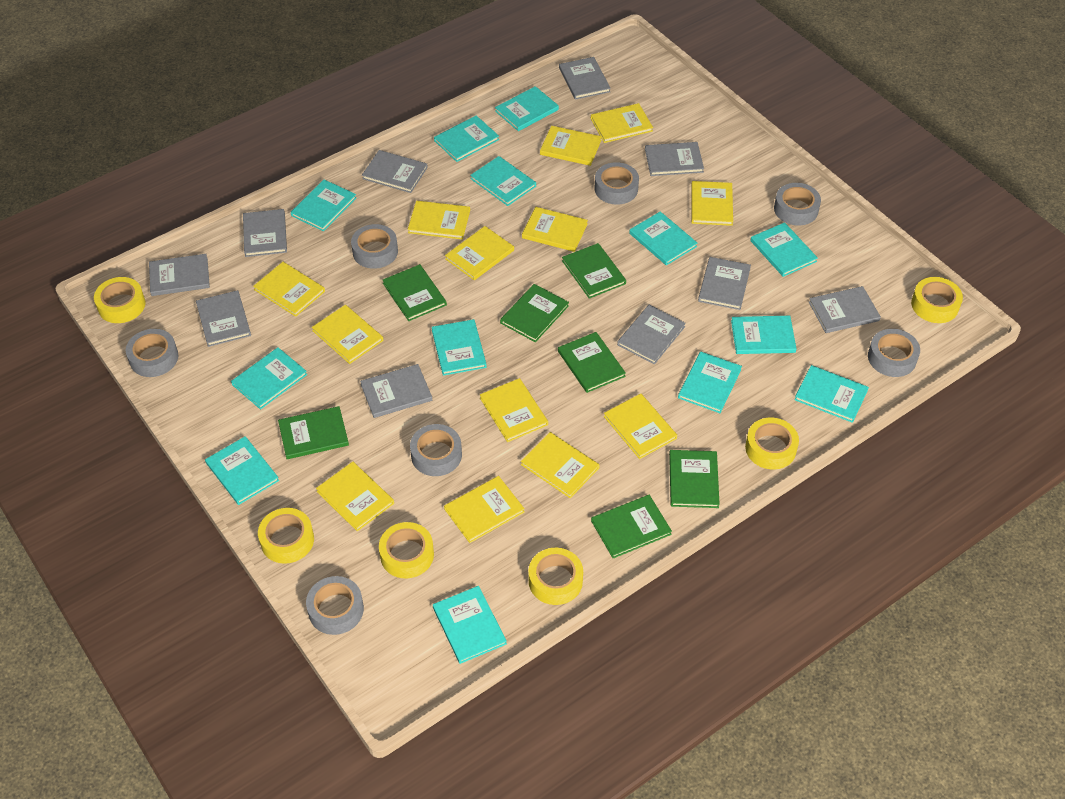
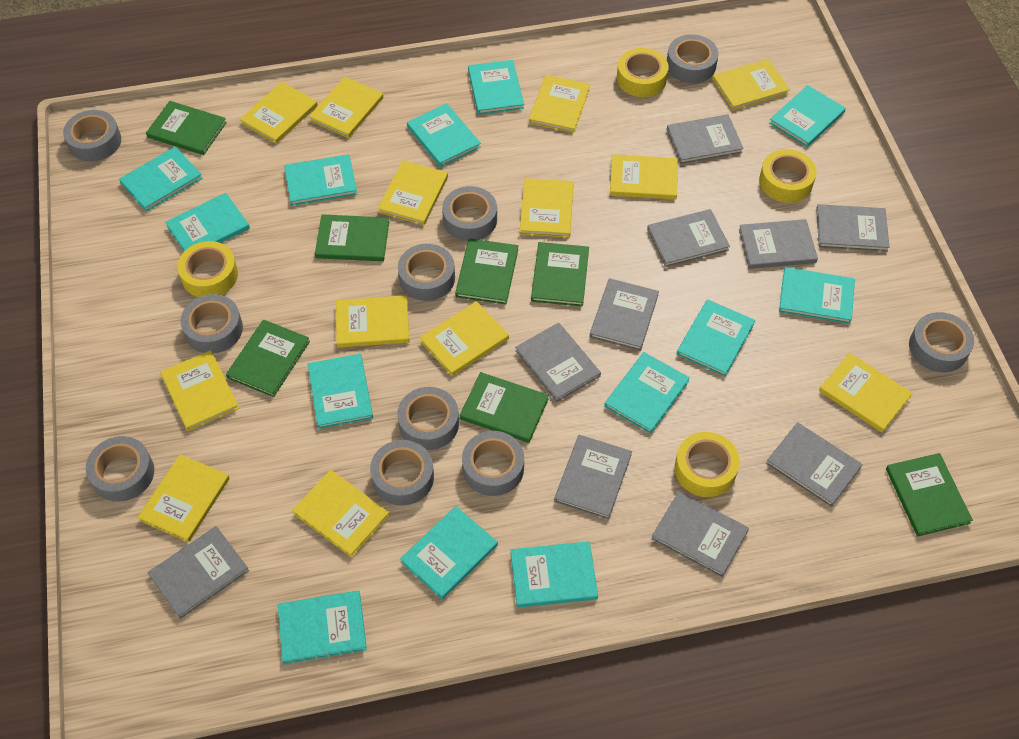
grey tape: 7 -> 10
yellow tape: 6 -> 4

